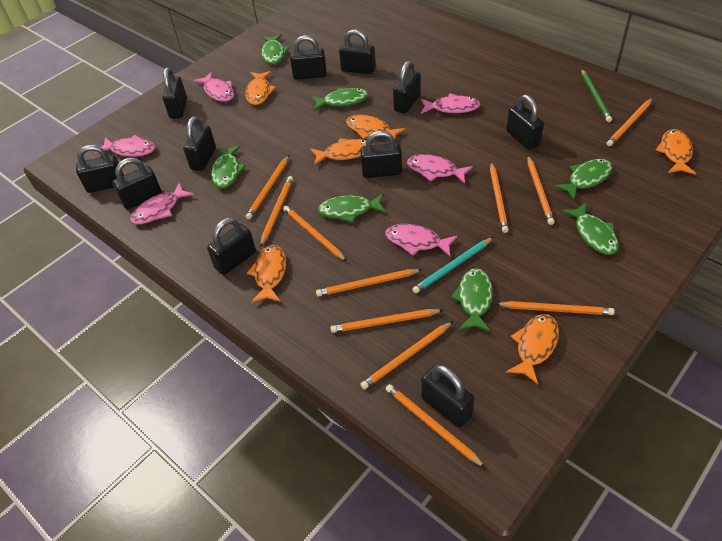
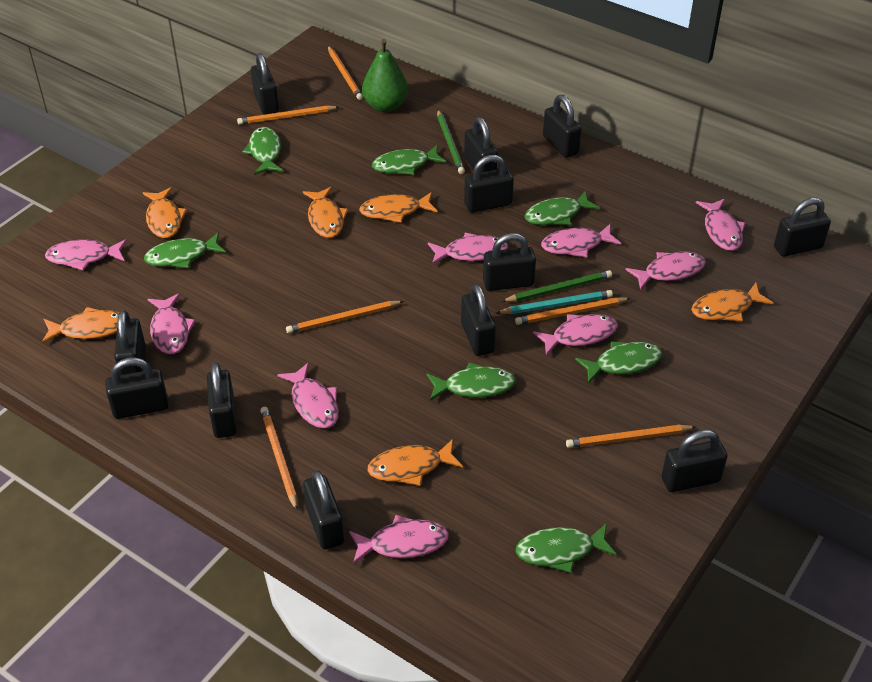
black padlock: 11 -> 12
green pear: 0 -> 1
green pencil: 1 -> 2
orange pencil: 11 -> 6
pink fish: 6 -> 9

